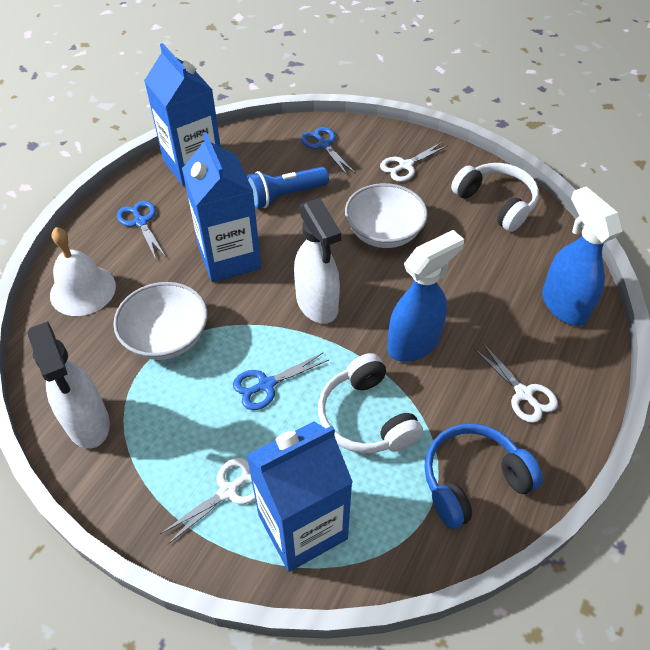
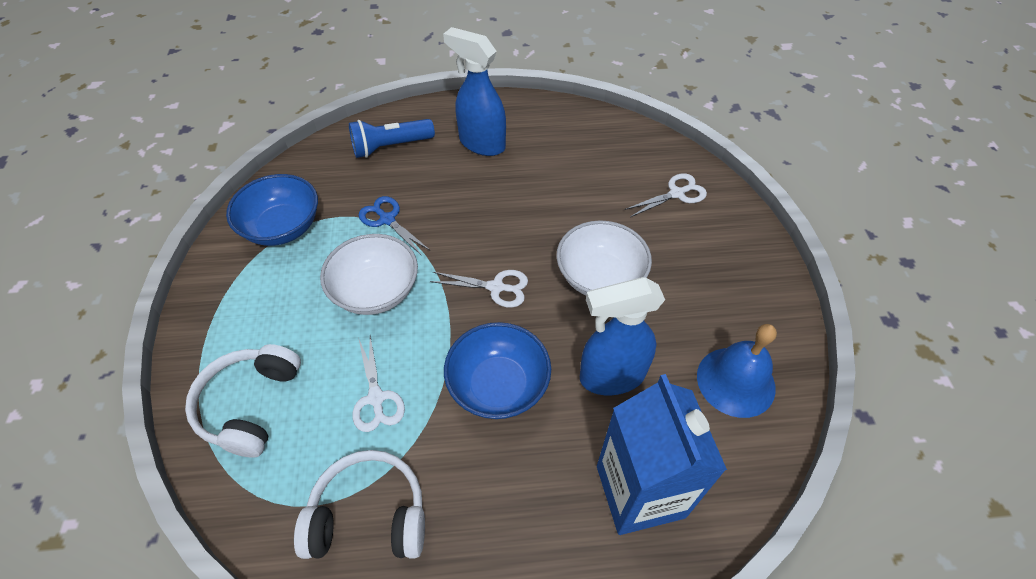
blue bell: 0 -> 1
blue bowl: 0 -> 2
blue carton: 3 -> 1
blue headphones: 1 -> 0
blue scissors: 3 -> 1
white bell: 1 -> 0
white spray bottle: 2 -> 0

